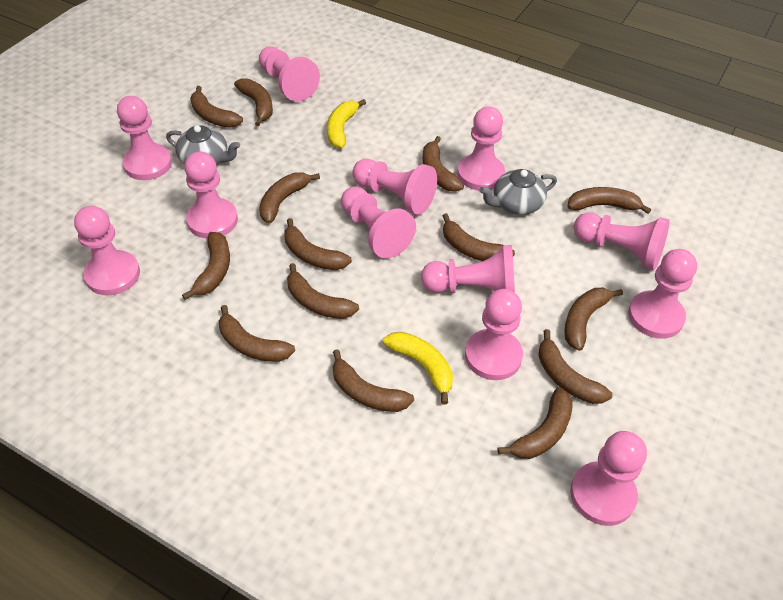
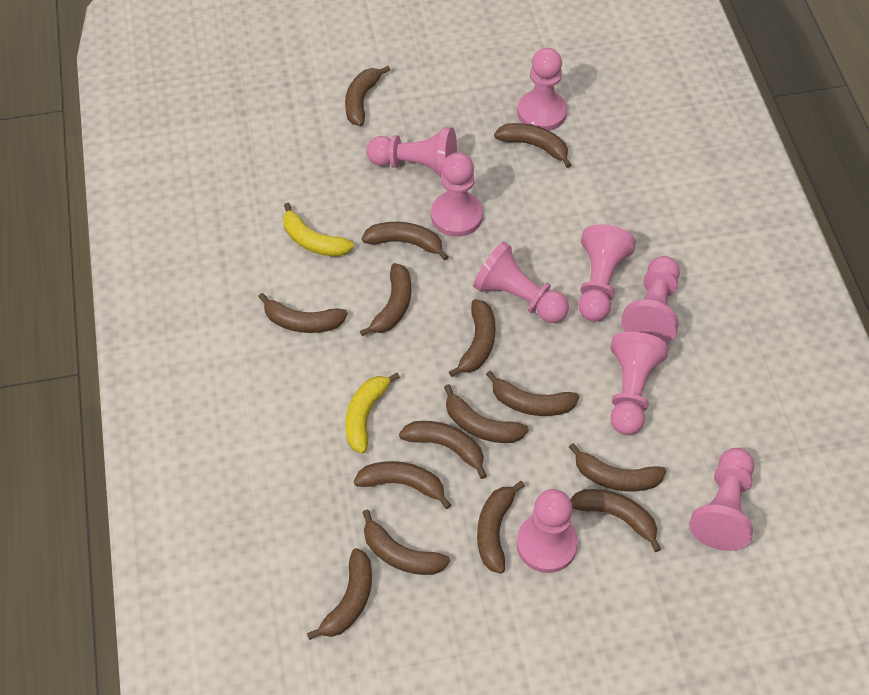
brown banana: 14 -> 15
grey teapot: 2 -> 0
pink pawn: 12 -> 9

